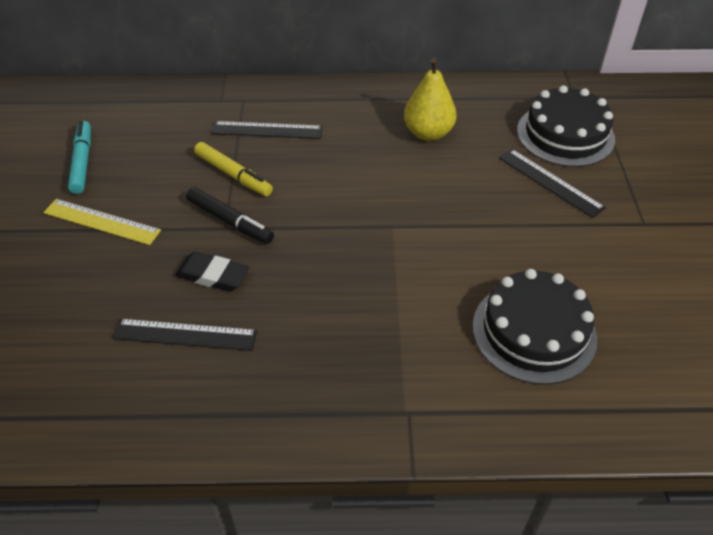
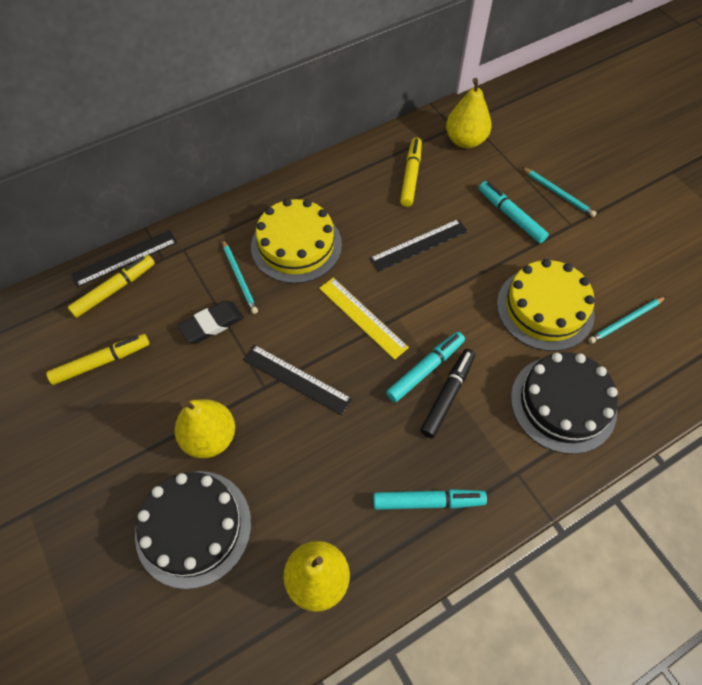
turquoise marker: 1 -> 3
turquoise pencil: 0 -> 3
yellow cake: 0 -> 2
yellow marker: 1 -> 3
yellow pear: 1 -> 3

